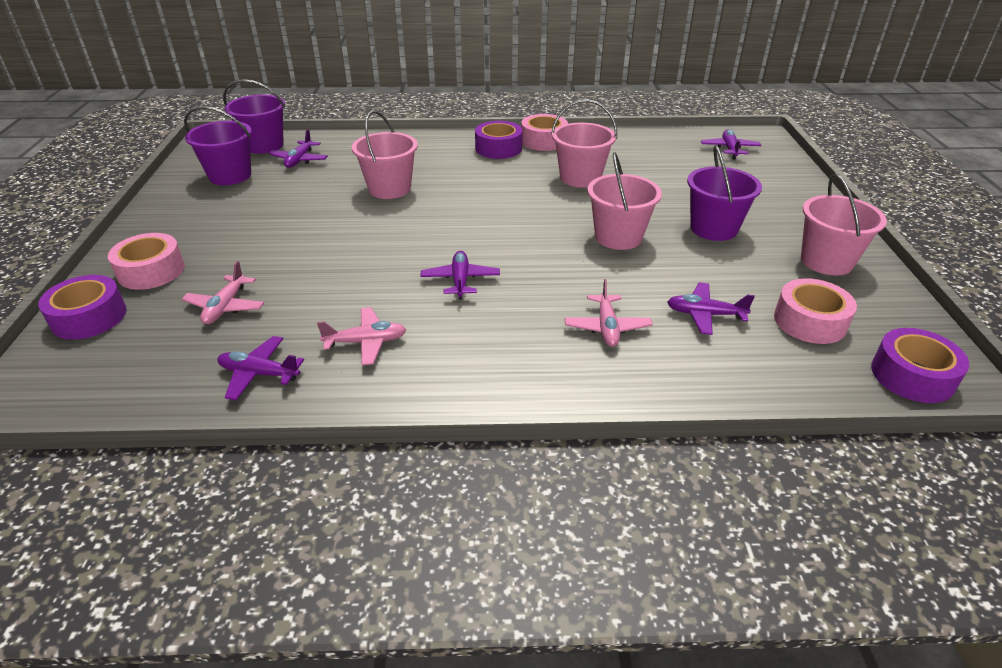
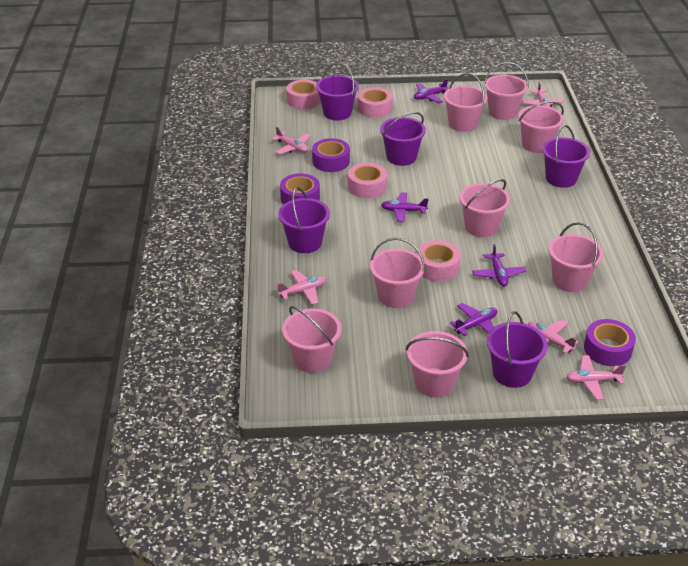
pink bucket: 4 -> 8
pink plane: 3 -> 5
pink tape: 3 -> 4
purple bucket: 3 -> 5
purple plane: 5 -> 4

